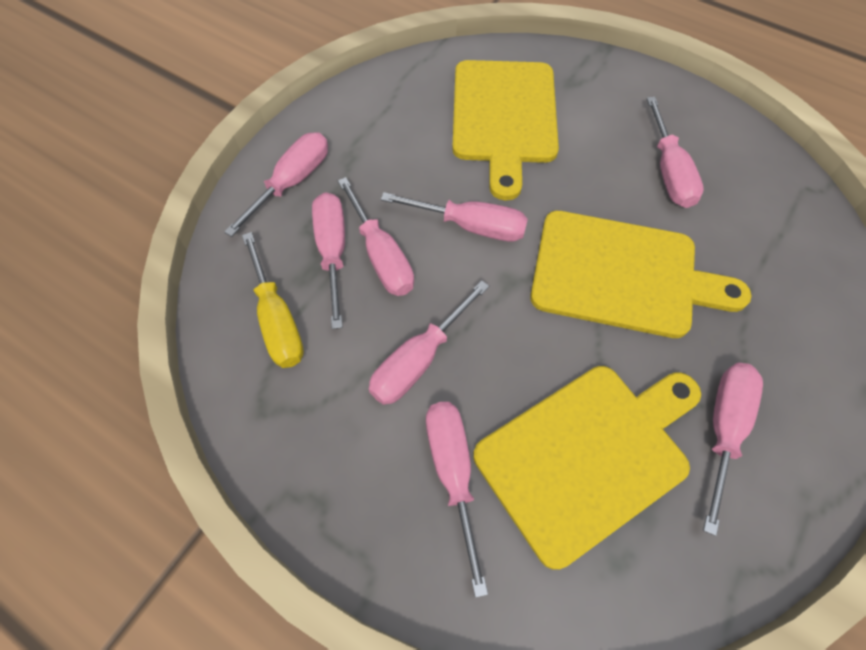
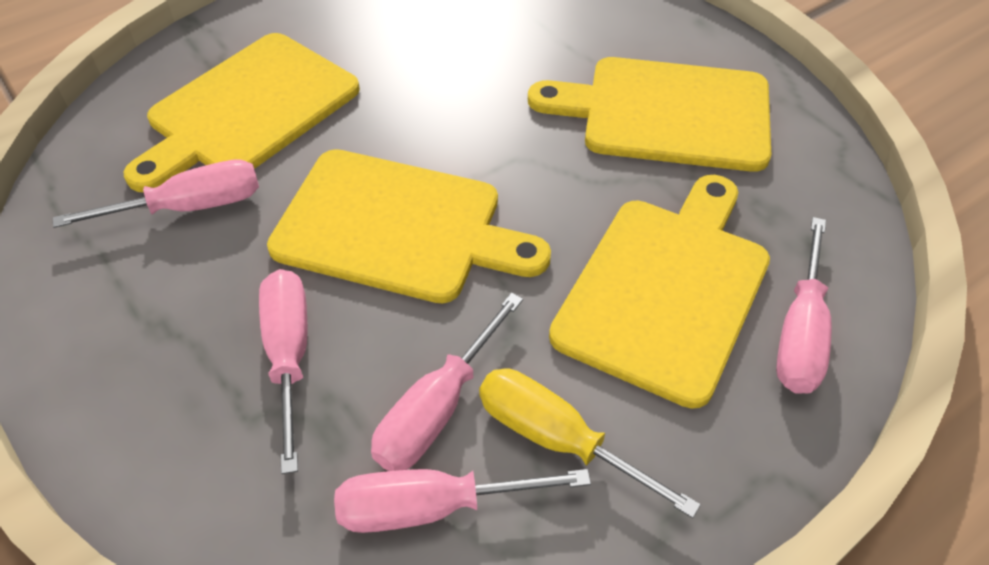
pink screwdriver: 8 -> 5
yellow cutting board: 3 -> 4

